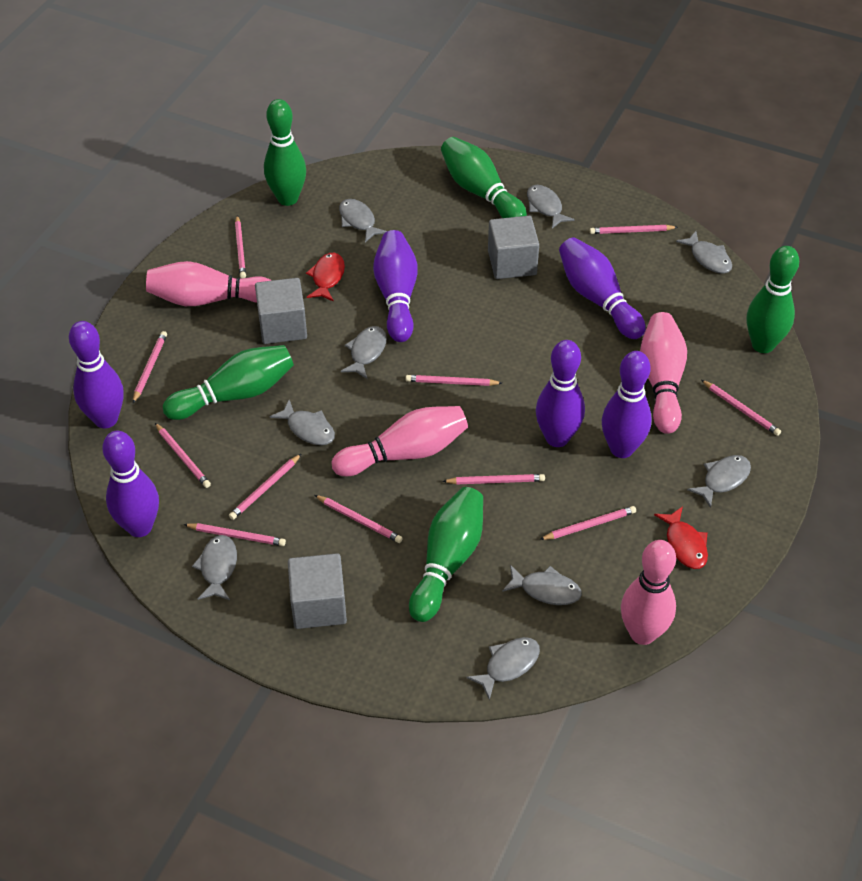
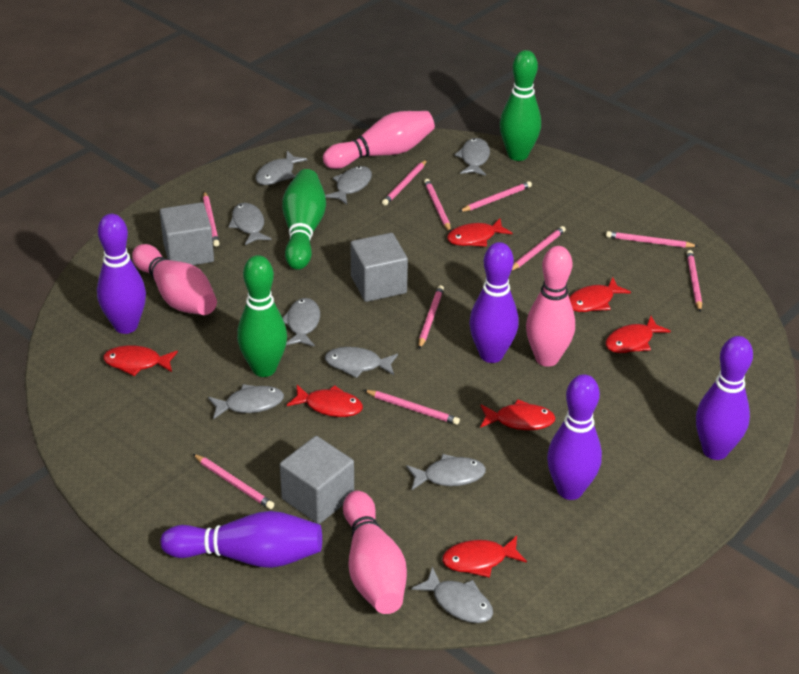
green bowling pin: 5 -> 3
pink pencil: 11 -> 10
purple bowling pin: 6 -> 5
red fish: 2 -> 7

